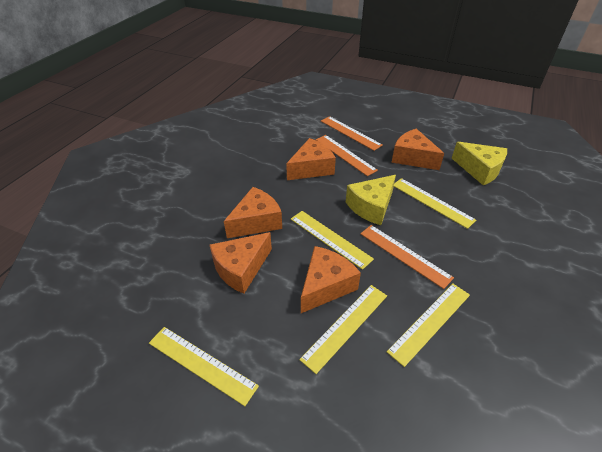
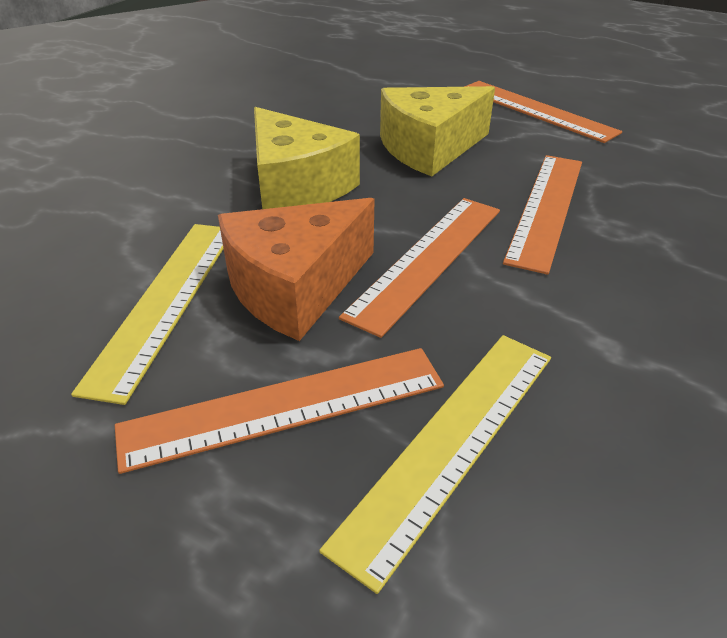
orange cheese: 5 -> 1
orange ruler: 3 -> 4
yellow ruler: 5 -> 2

